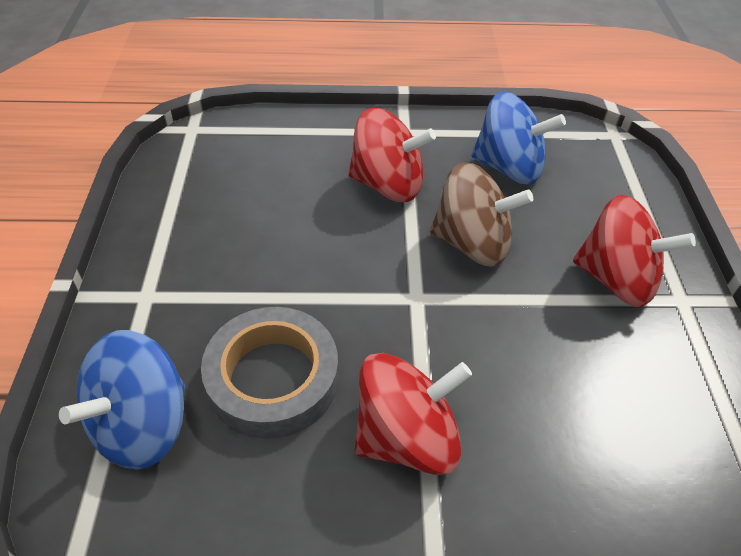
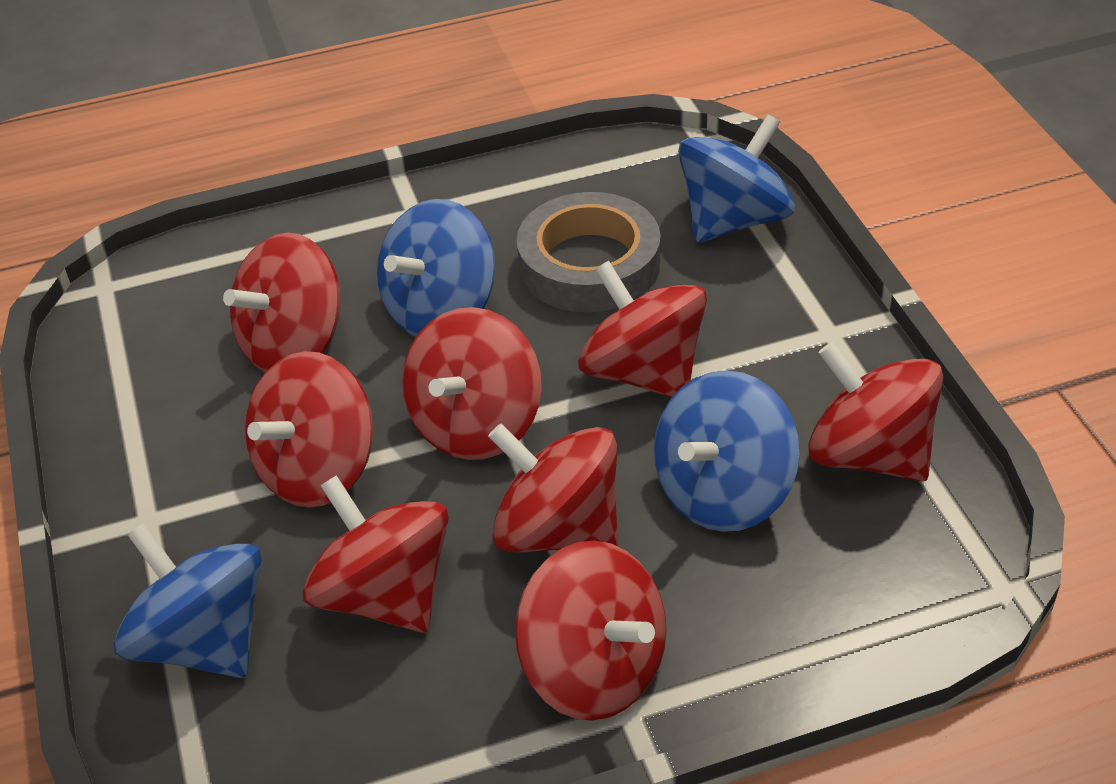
blue spinning top: 2 -> 4
brown spinning top: 1 -> 0
red spinning top: 3 -> 8

